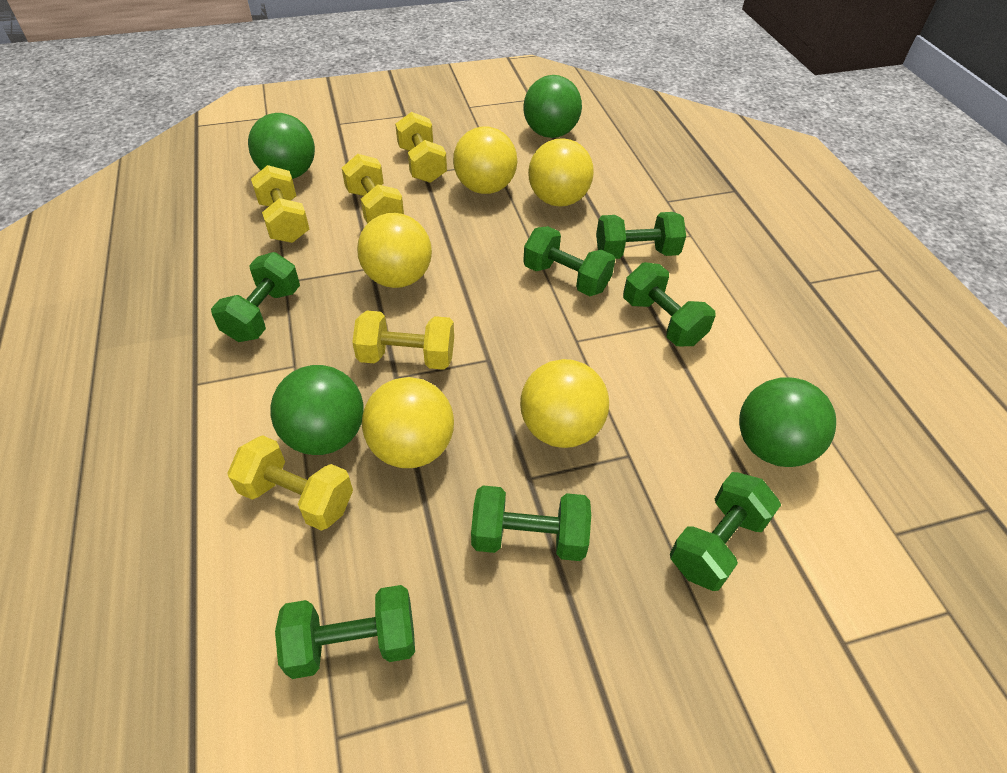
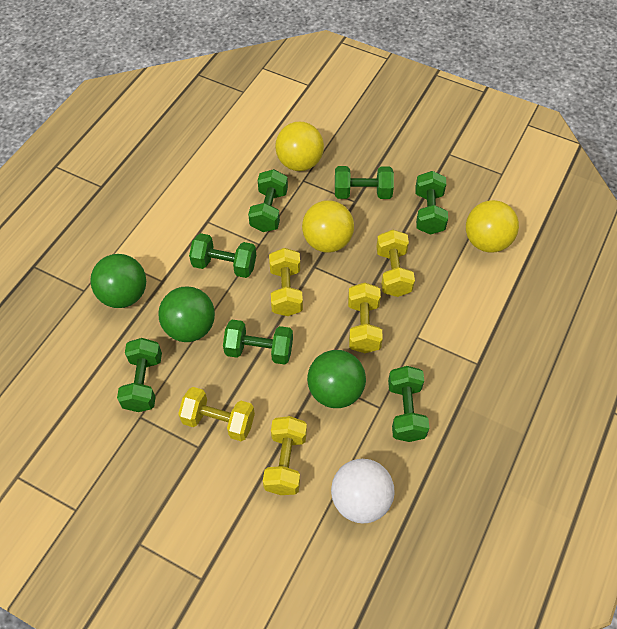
green ball: 4 -> 3
white ball: 0 -> 1
yellow ball: 5 -> 3

